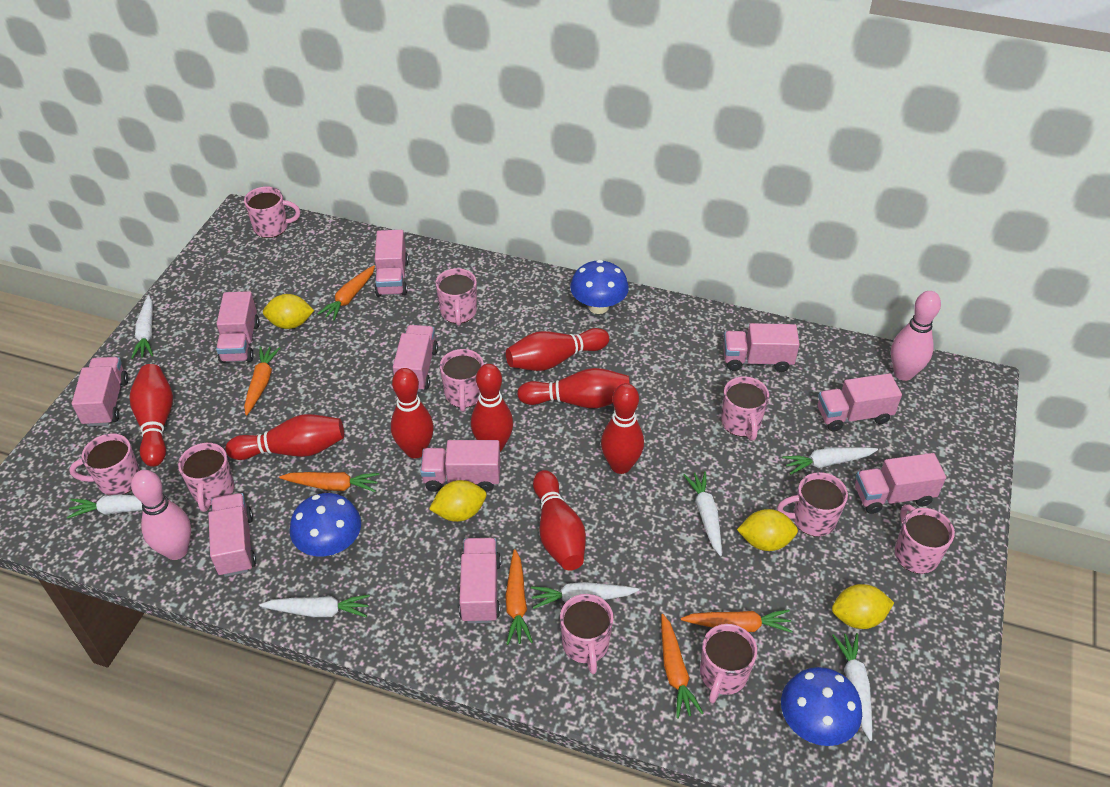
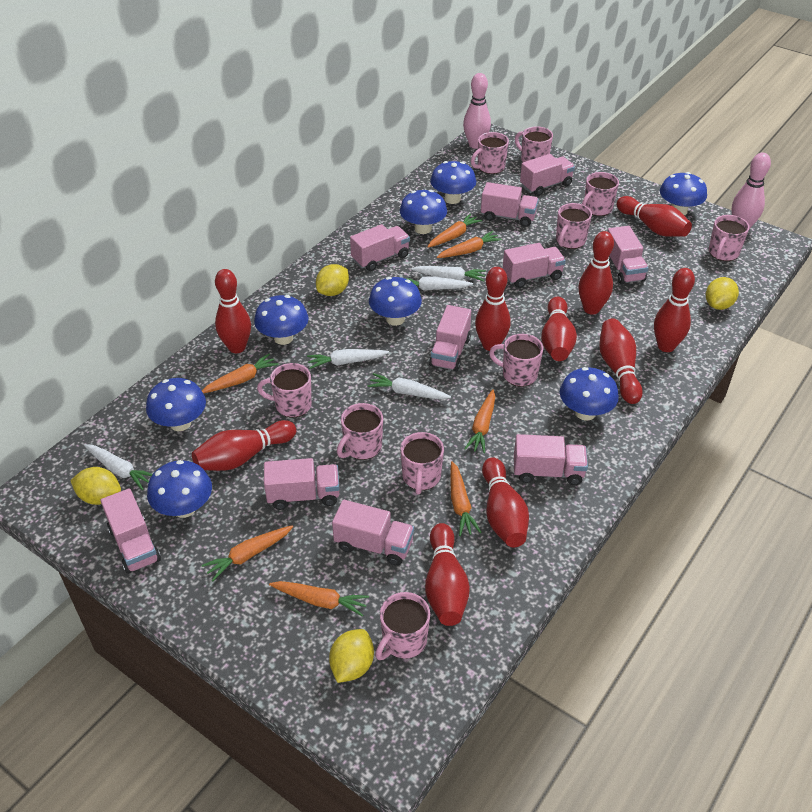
blue mushroom: 3 -> 8
orange carrot: 6 -> 7
red bowling pin: 8 -> 10
white carrot: 7 -> 5

